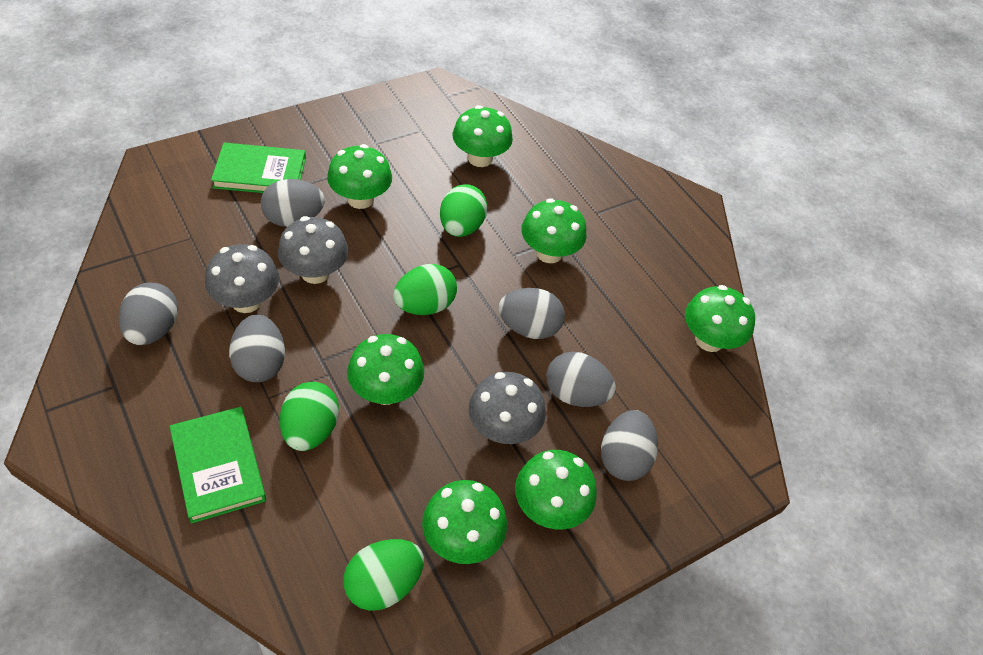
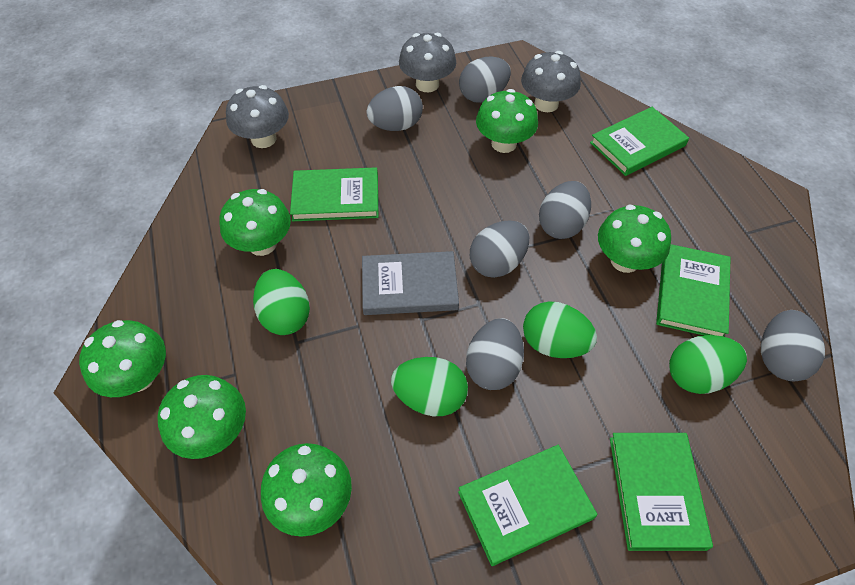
green book: 2 -> 5
green mushroom: 7 -> 6
grey book: 0 -> 1

